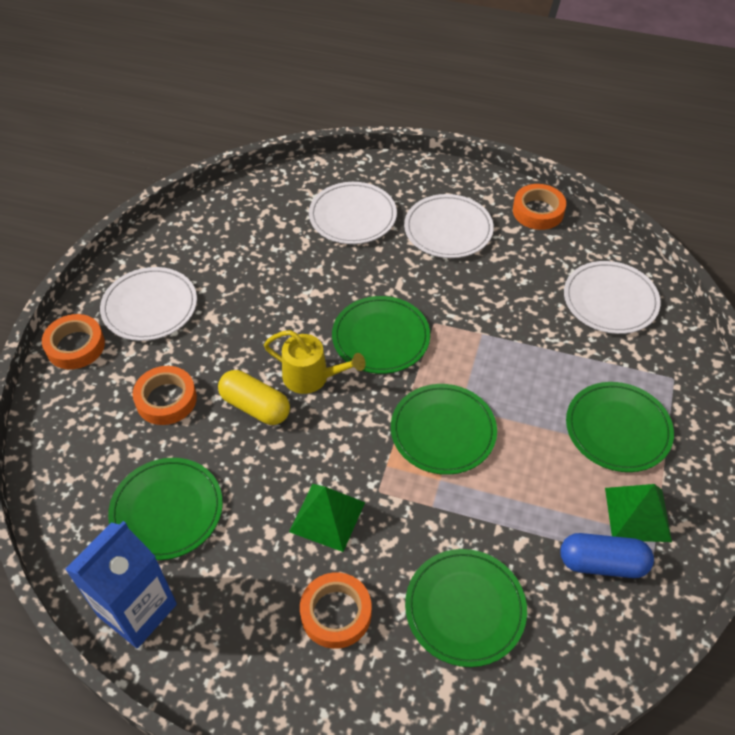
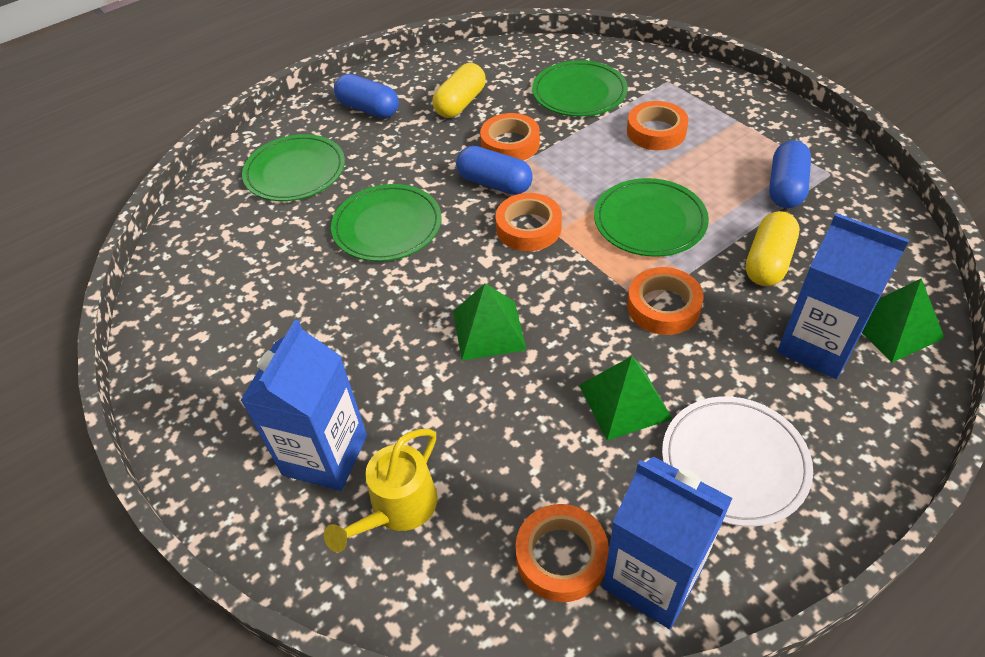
blue capsule: 1 -> 3
blue carton: 1 -> 3
green plate: 5 -> 4
green pyramid: 2 -> 3
orange tape: 4 -> 5
white plate: 4 -> 1
yellow capsule: 1 -> 2

